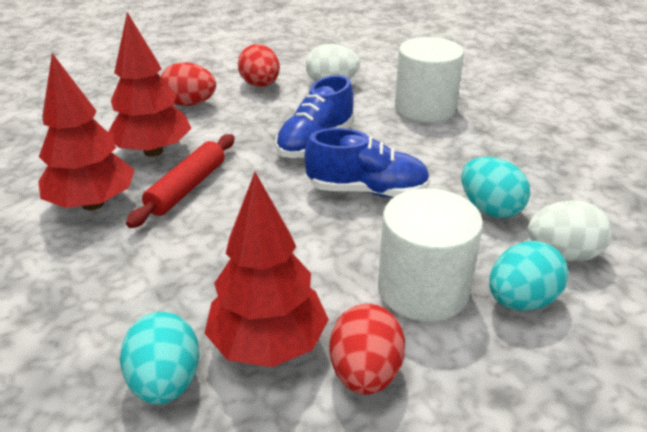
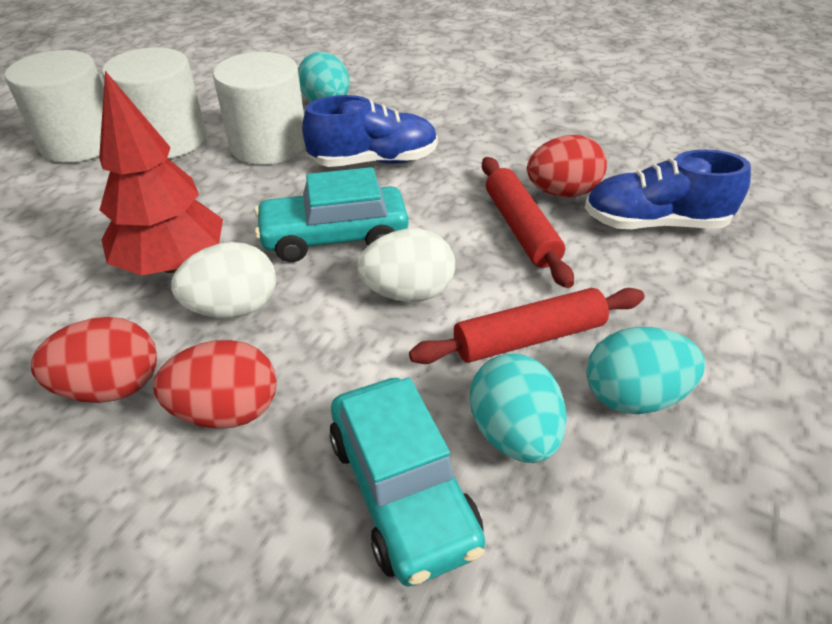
red rolling pin: 1 -> 2
red tree: 3 -> 1
turquoise car: 0 -> 2
white cylinder: 2 -> 3

